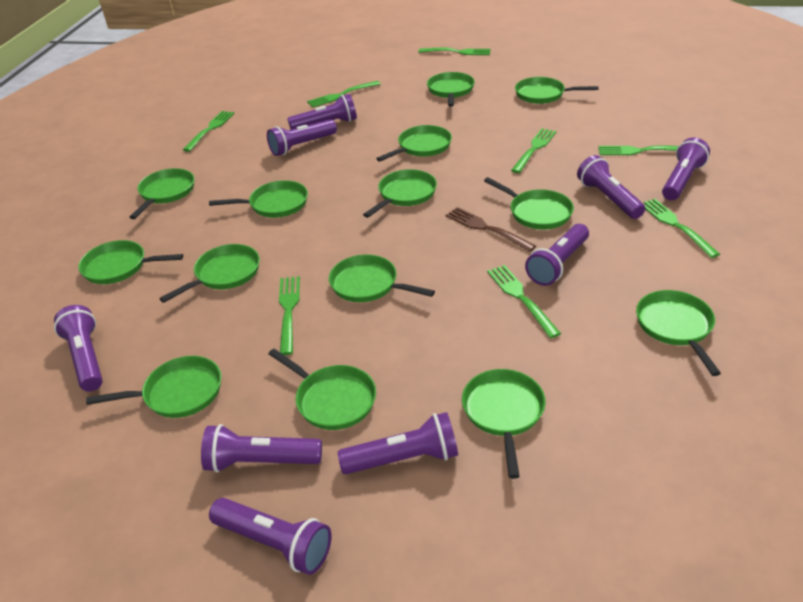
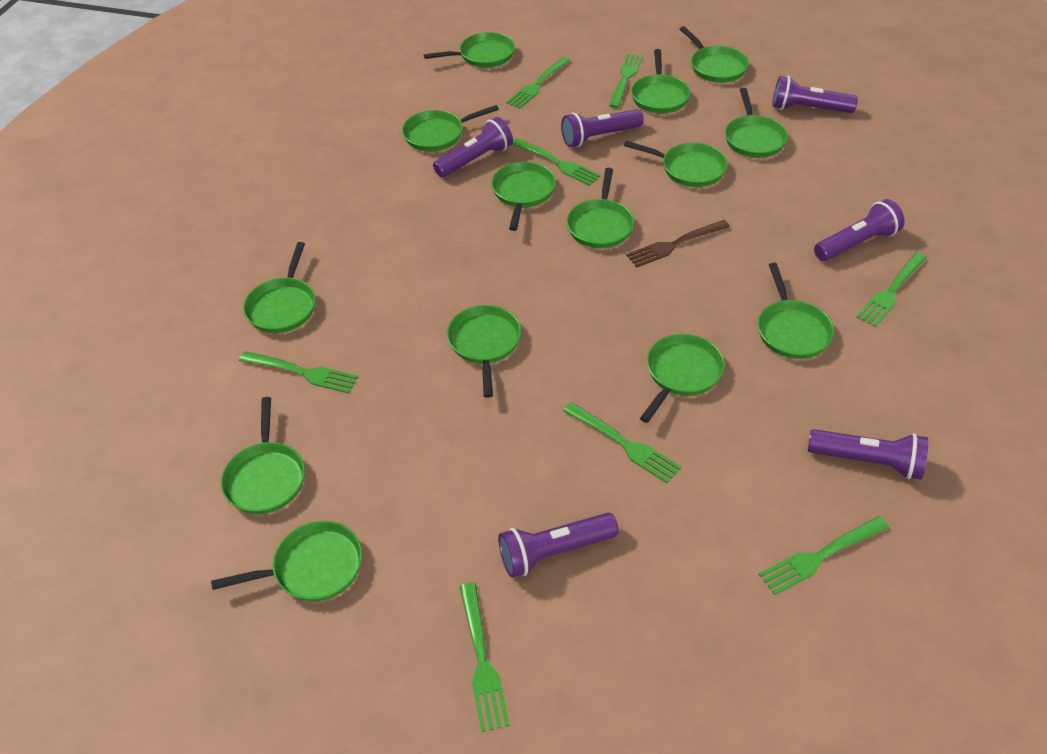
purple flashlight: 9 -> 6

